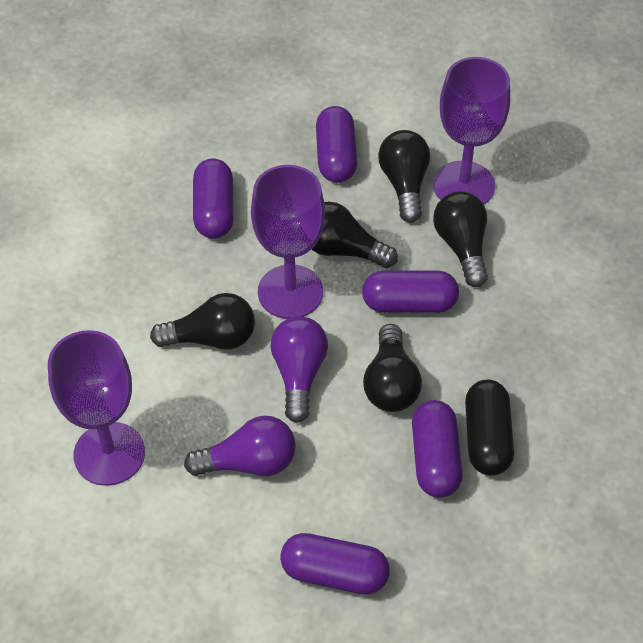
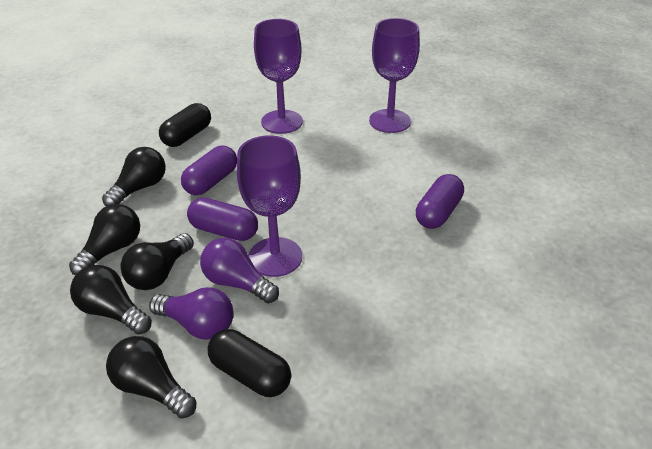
black capsule: 1 -> 2
purple capsule: 5 -> 3

